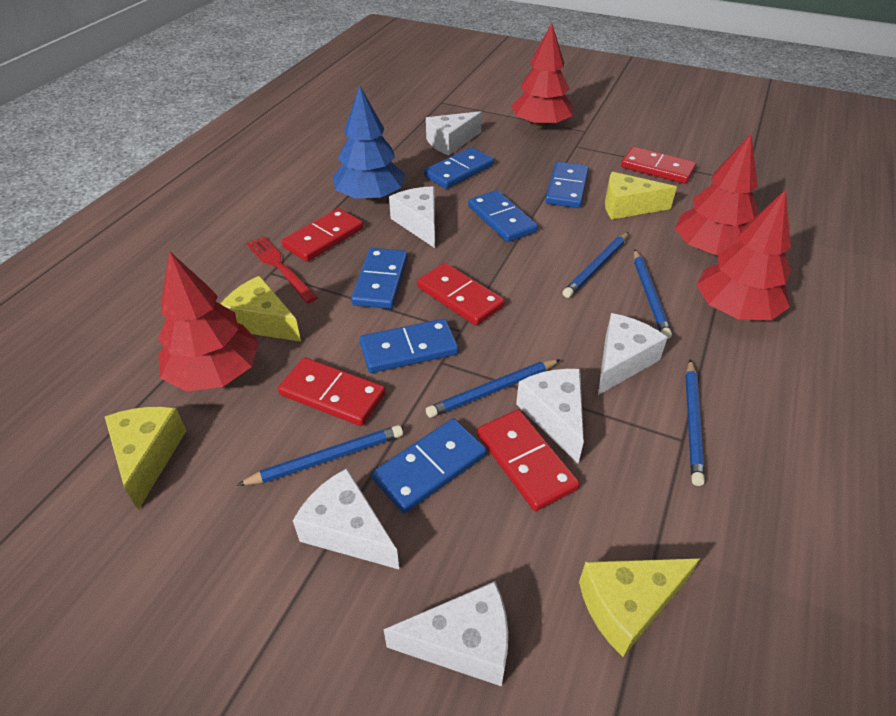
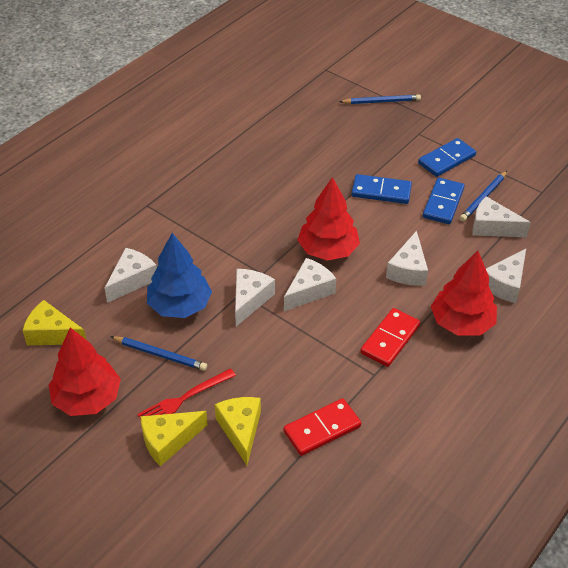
blue domino: 6 -> 3
blue pencil: 5 -> 3
red domino: 5 -> 2
red tree: 4 -> 3
yellow cheese: 4 -> 3

